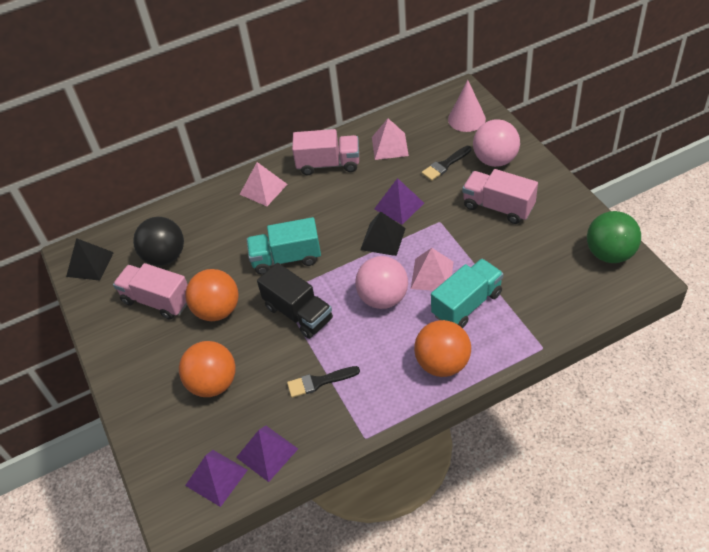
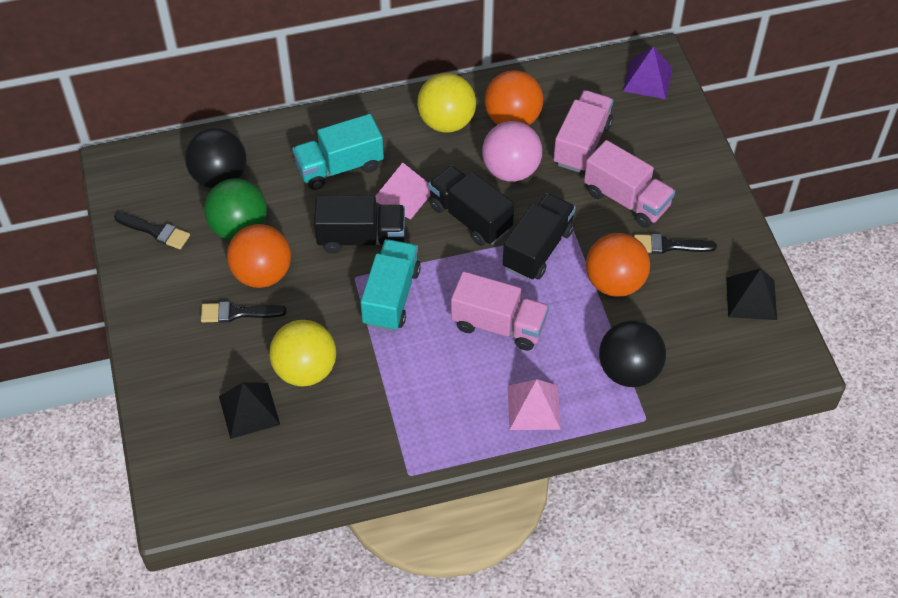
black ball: 1 -> 2
black brush: 2 -> 3
black truck: 1 -> 3
pink ball: 2 -> 1
pink cone: 1 -> 0
pink pyramid: 3 -> 2
purple pyramid: 3 -> 1
yellow ball: 0 -> 2

